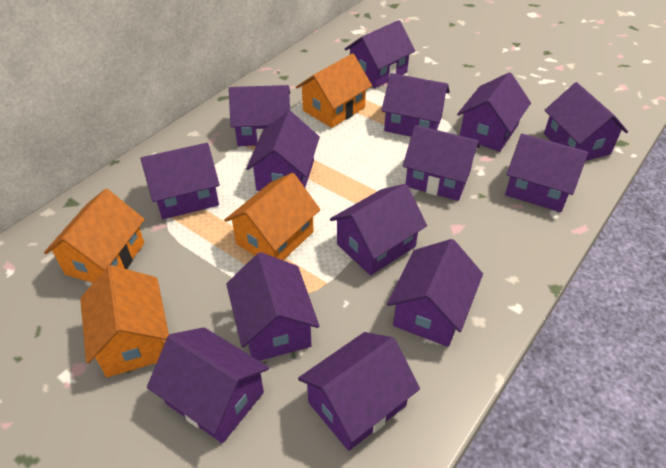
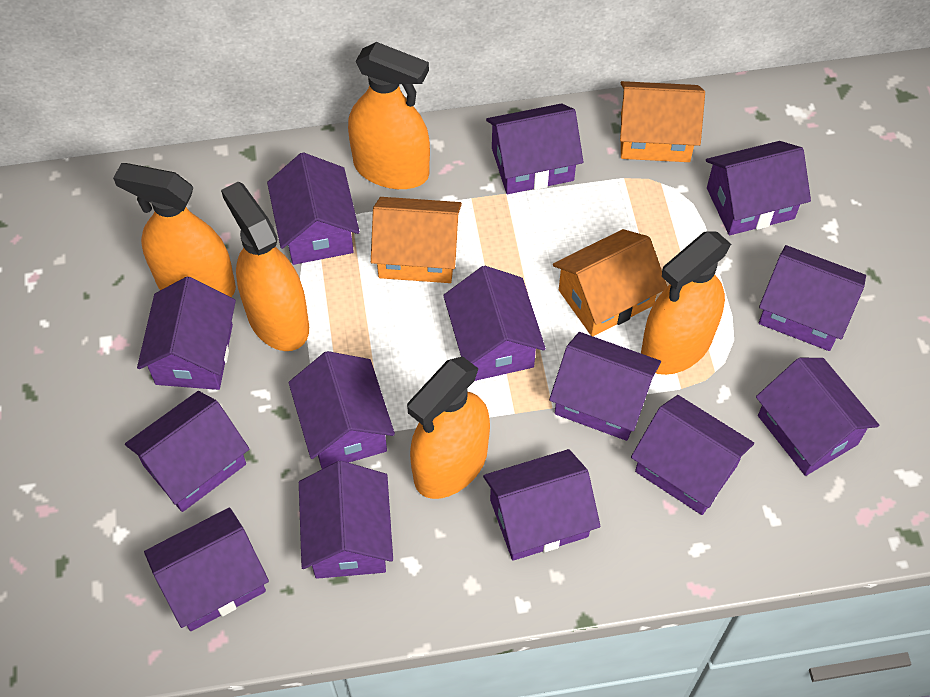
orange house: 4 -> 3
orange spray bottle: 0 -> 5

